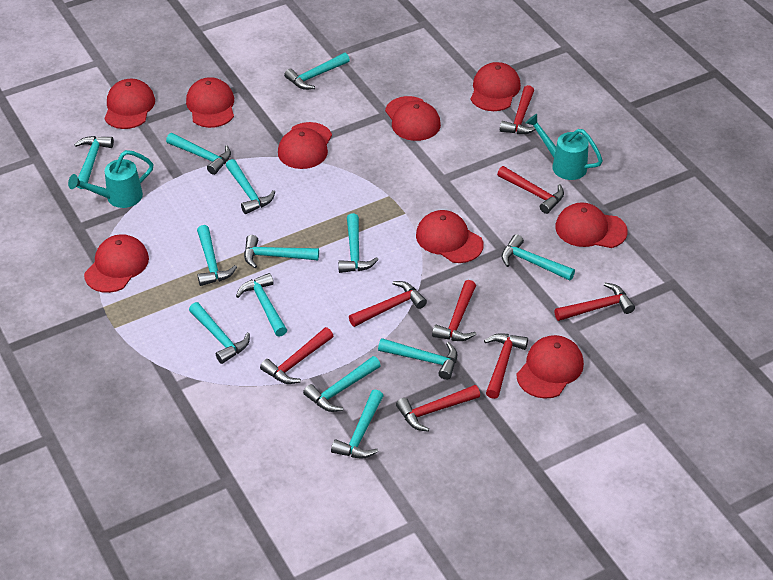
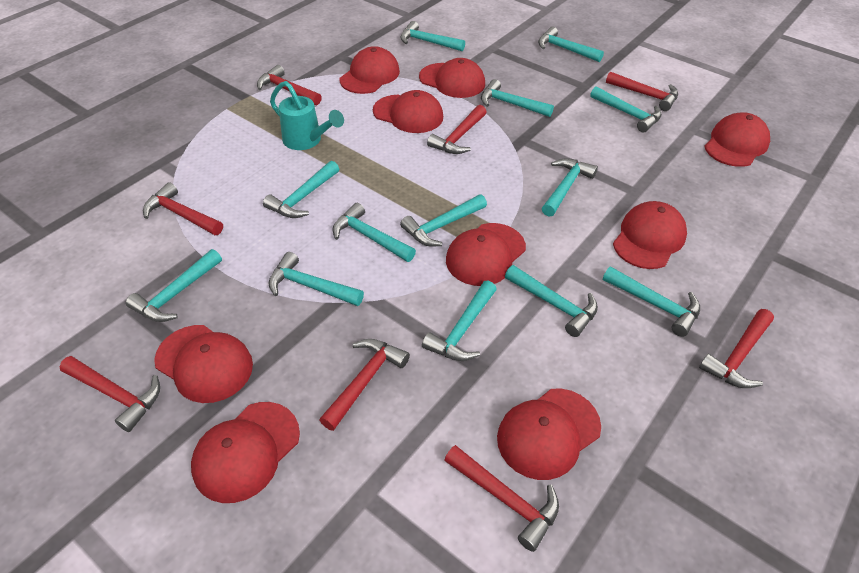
turquoise watering can: 2 -> 1

